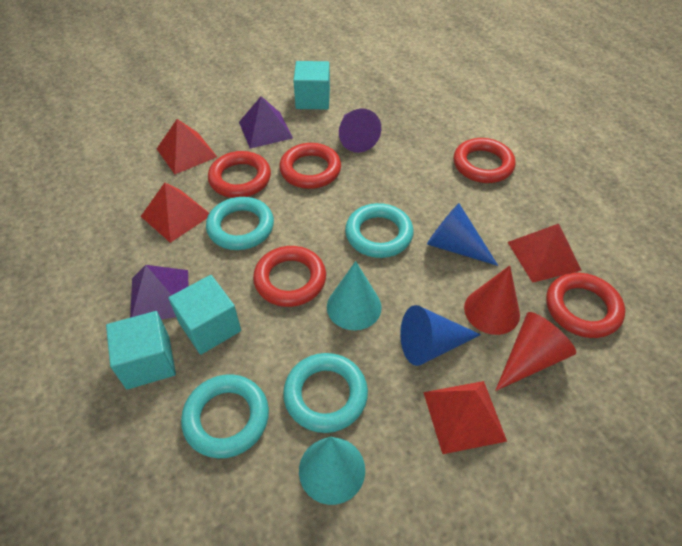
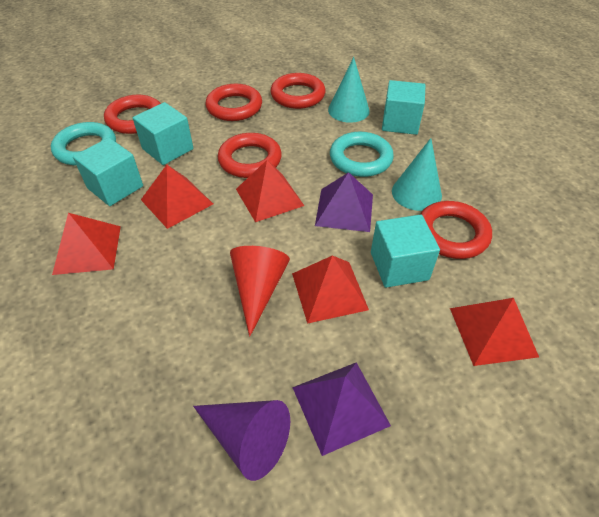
blue cone: 2 -> 0
red cone: 2 -> 1
red pyramid: 4 -> 5
turquoise cube: 3 -> 4
turquoise ring: 4 -> 2

